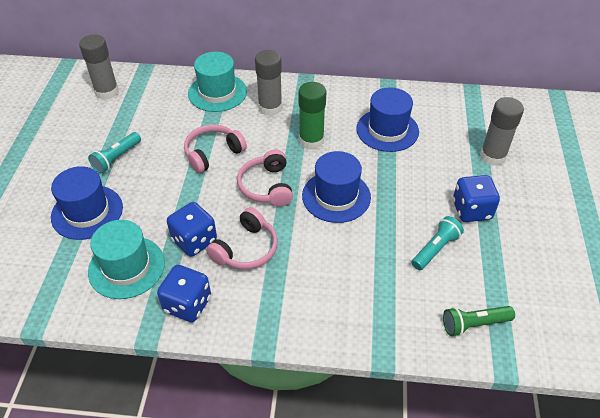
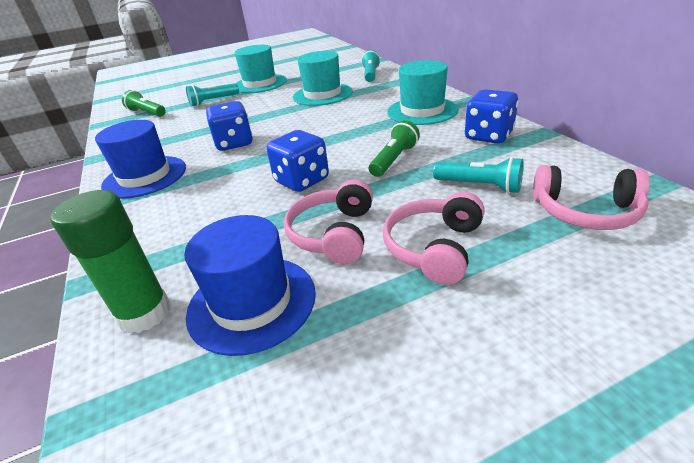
blue hat: 3 -> 2
green flashlight: 1 -> 2
grey glue stick: 3 -> 0
turquoise flashlight: 2 -> 3
turquoise hat: 2 -> 3

